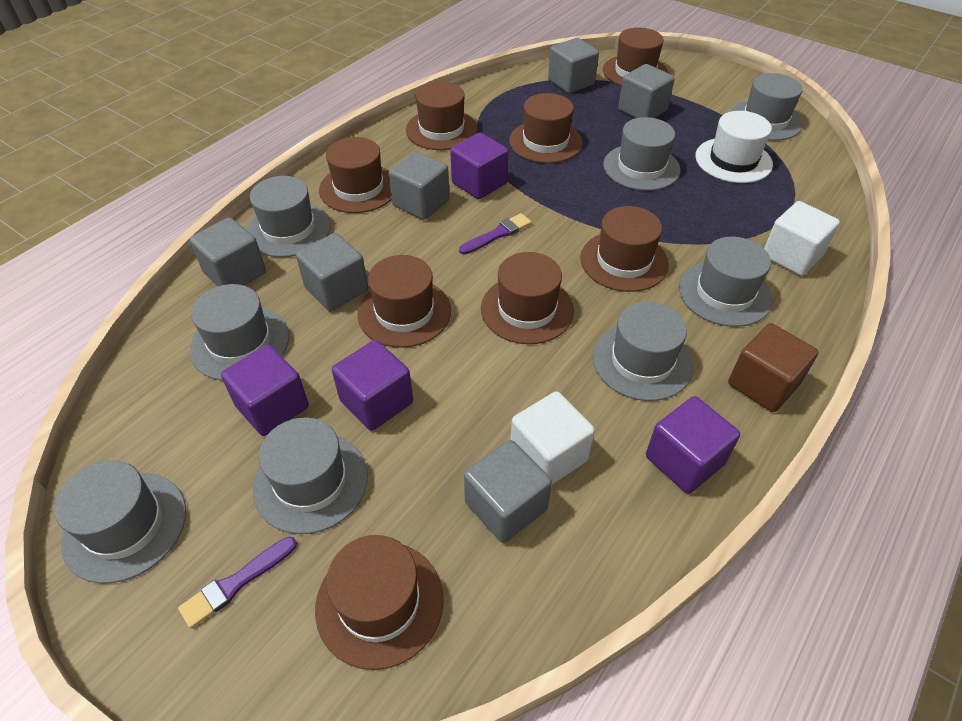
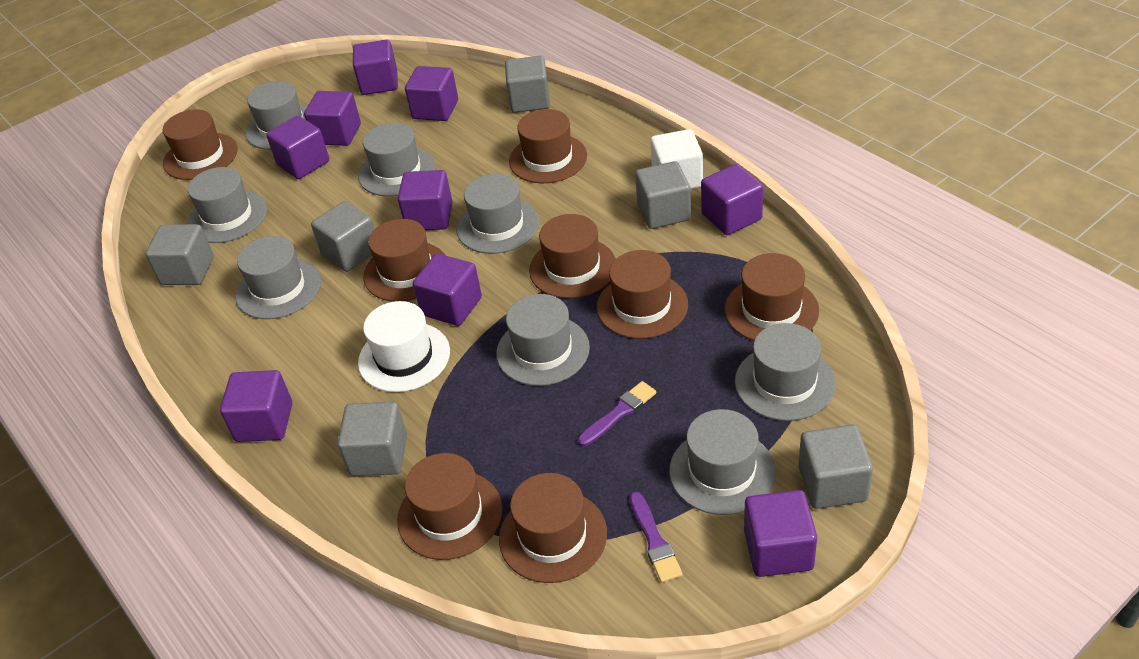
brown cube: 1 -> 0
purple cube: 4 -> 9
white cube: 2 -> 1

